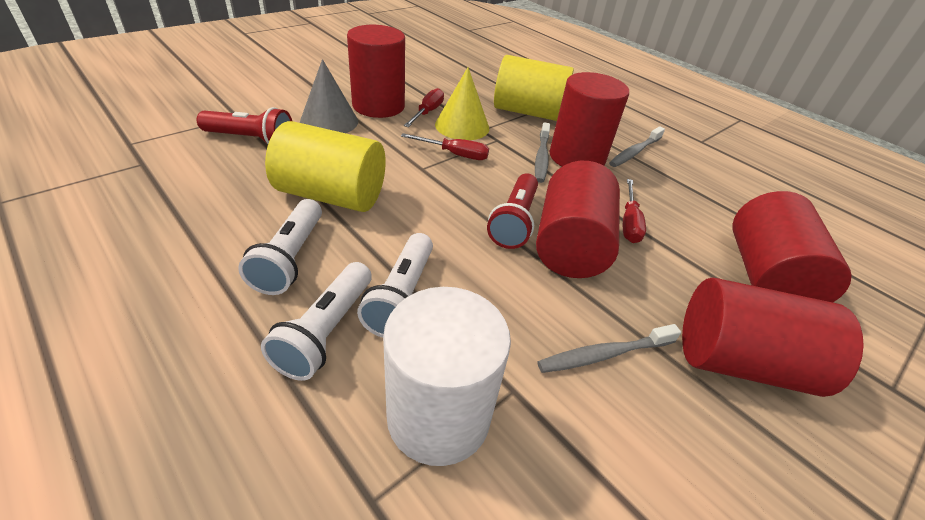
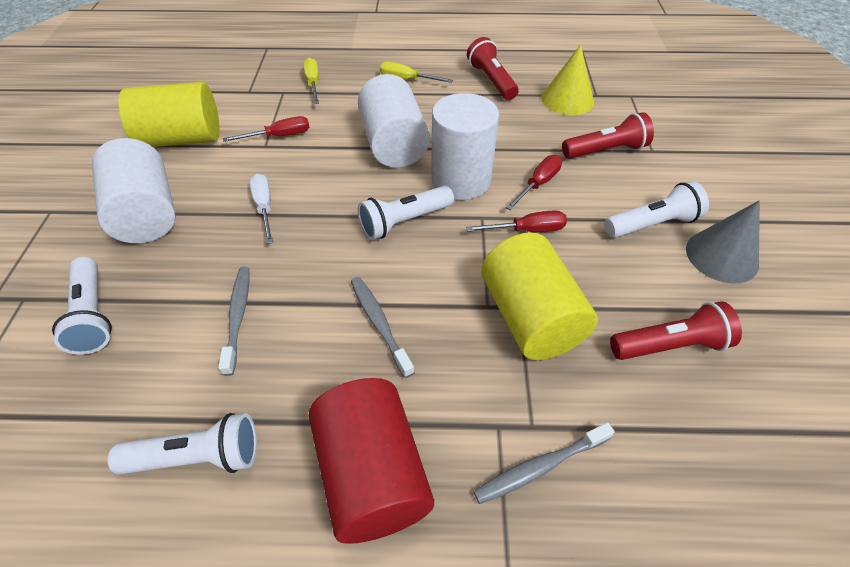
red cylinder: 5 -> 1
red flashlight: 2 -> 3
white cylinder: 1 -> 3
white flashlight: 3 -> 4
white screwdriver: 0 -> 1
yellow screwdriver: 0 -> 2

